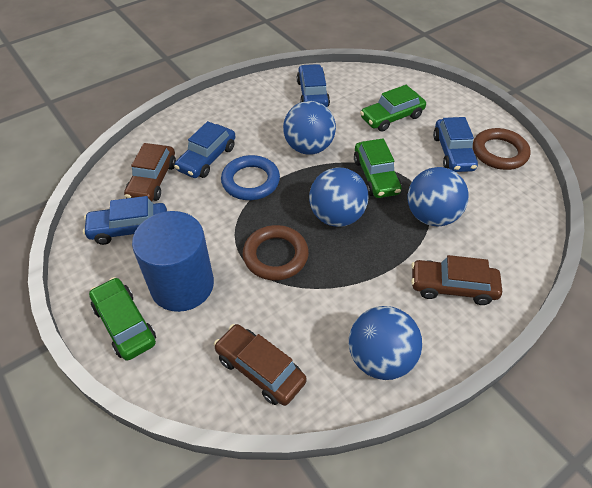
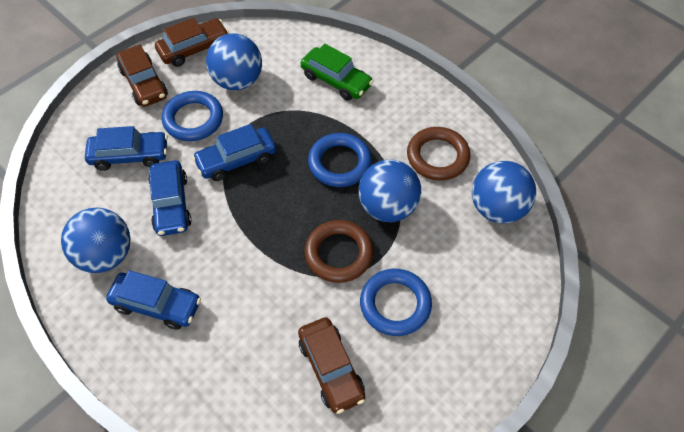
blue cylinder: 1 -> 0
blue ring: 1 -> 3
green car: 3 -> 1

